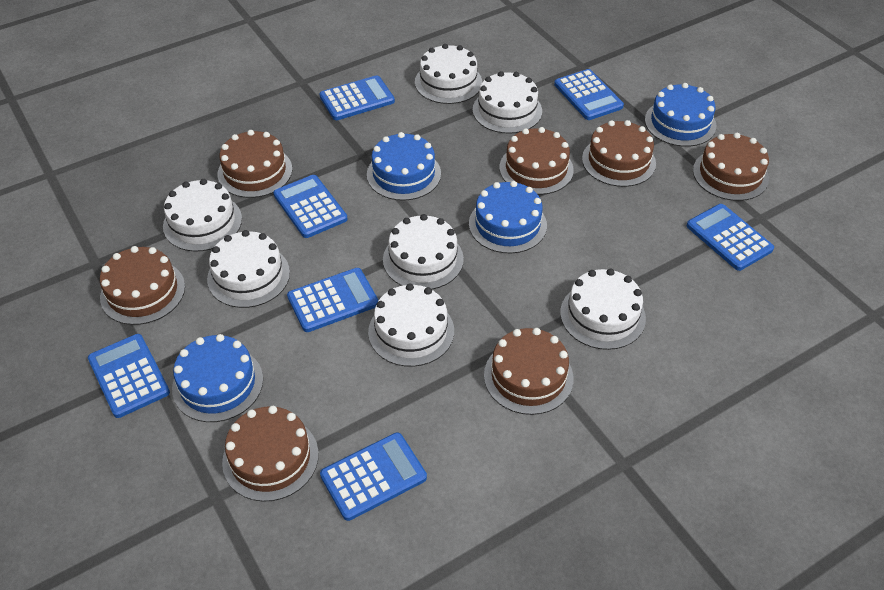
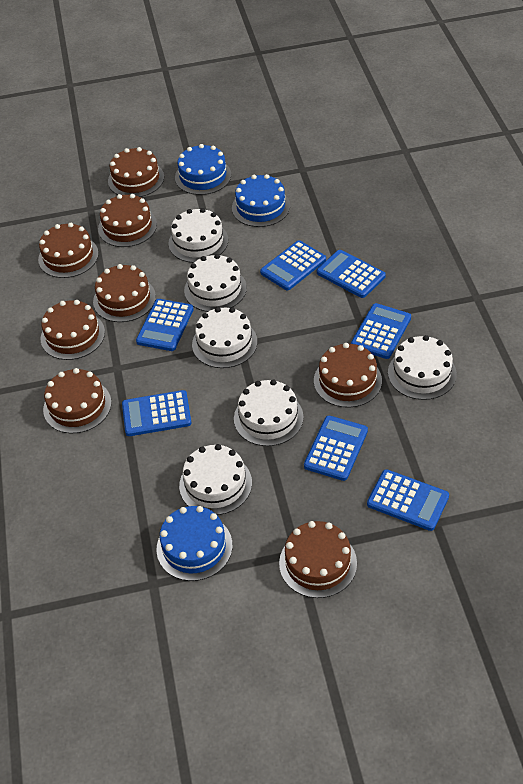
blue cake: 4 -> 3
brown cake: 7 -> 8
white cake: 7 -> 6

